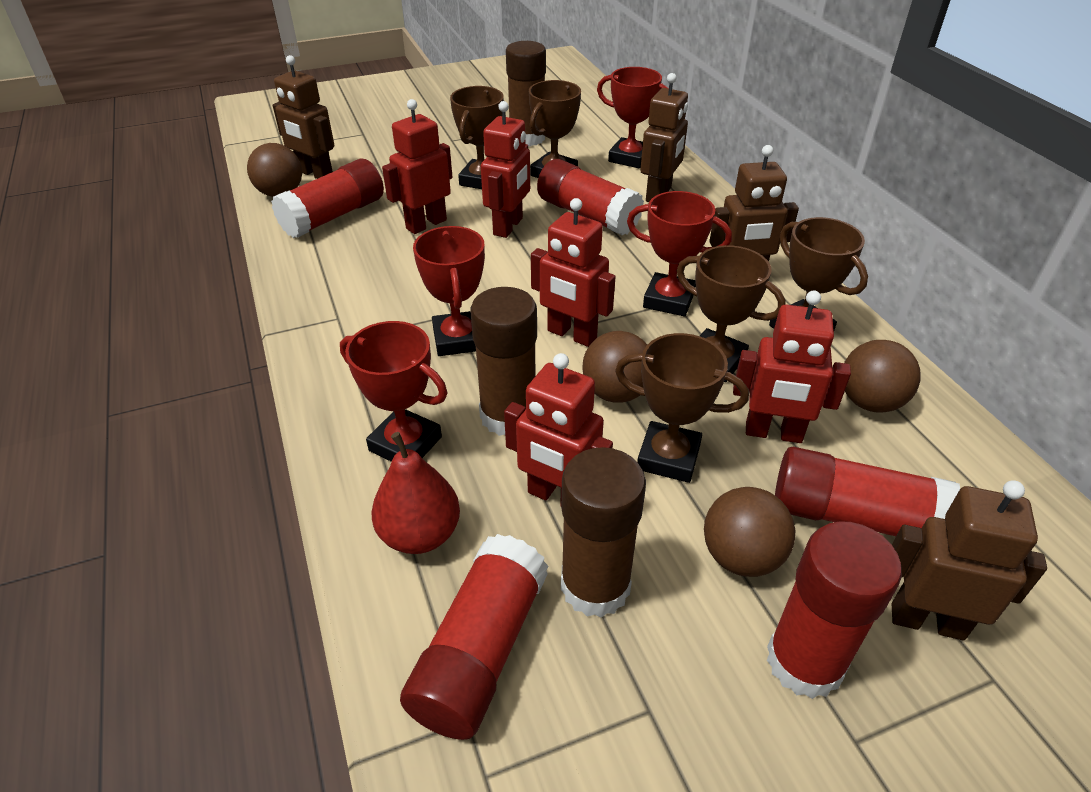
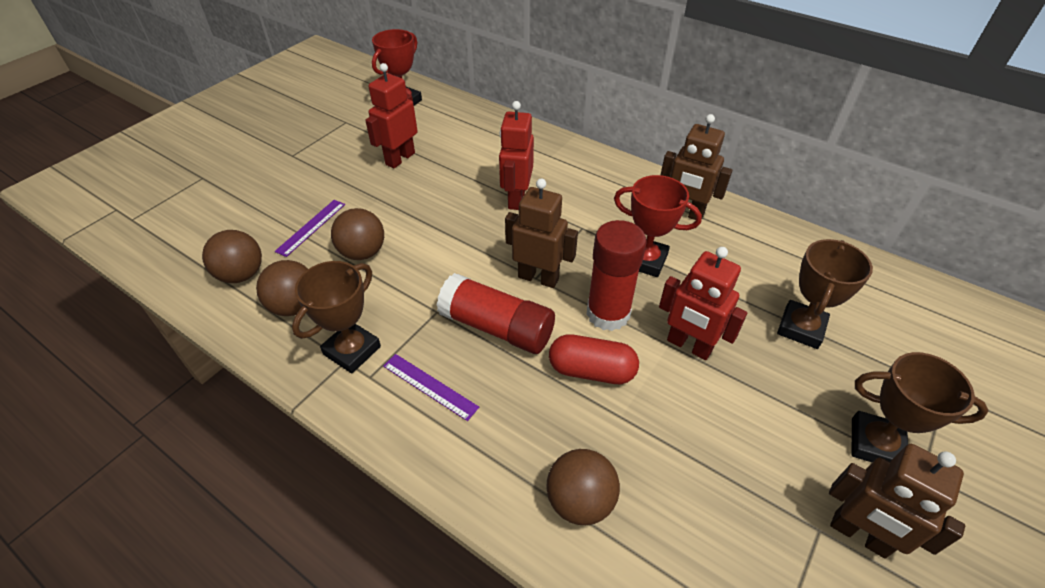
brown glue stick: 3 -> 0
brown robot: 4 -> 3
brown trophy: 5 -> 3
purple ruler: 0 -> 2
red capsule: 0 -> 1
red glue stick: 5 -> 2
red pear: 1 -> 0
red robot: 5 -> 3
red trophy: 4 -> 2

